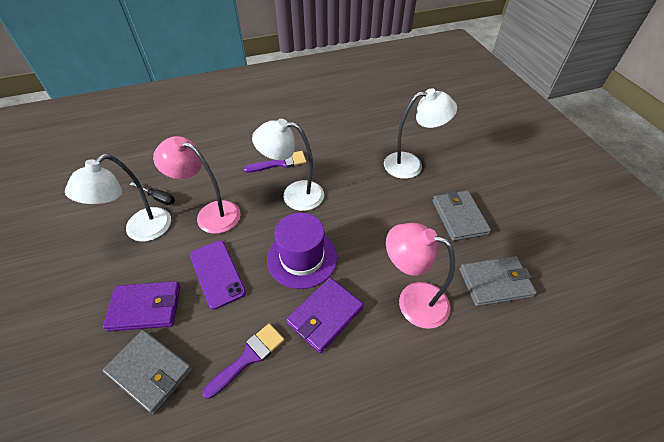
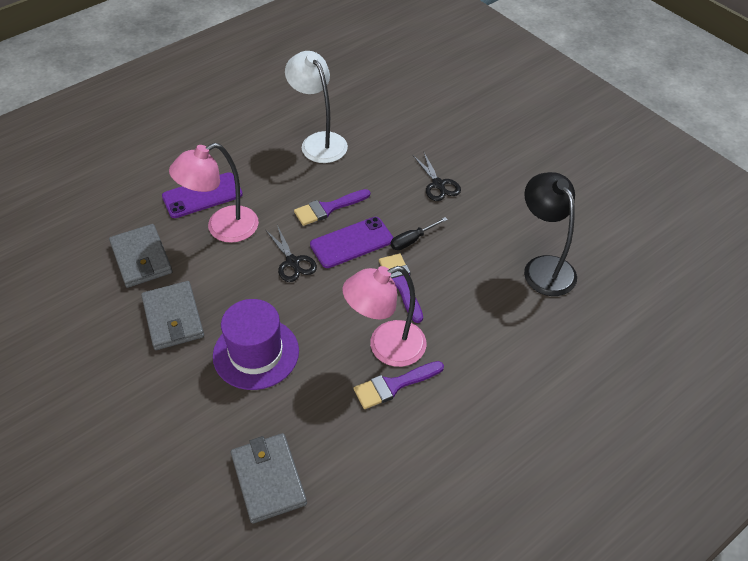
black lamp: 0 -> 1
black scissors: 0 -> 2
purple brush: 2 -> 3
purple phone: 1 -> 2
purple wallet: 2 -> 0
white lamp: 3 -> 1

